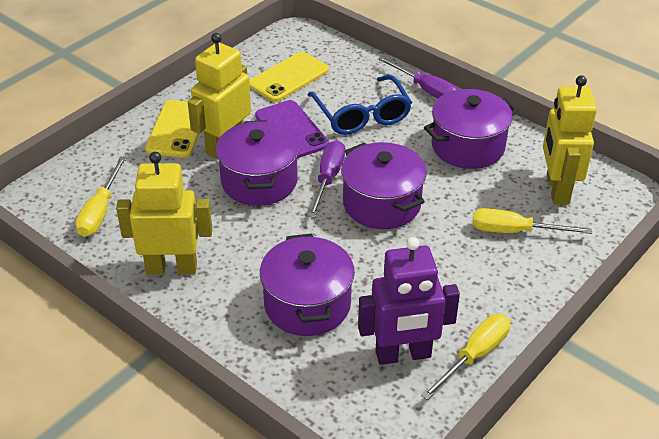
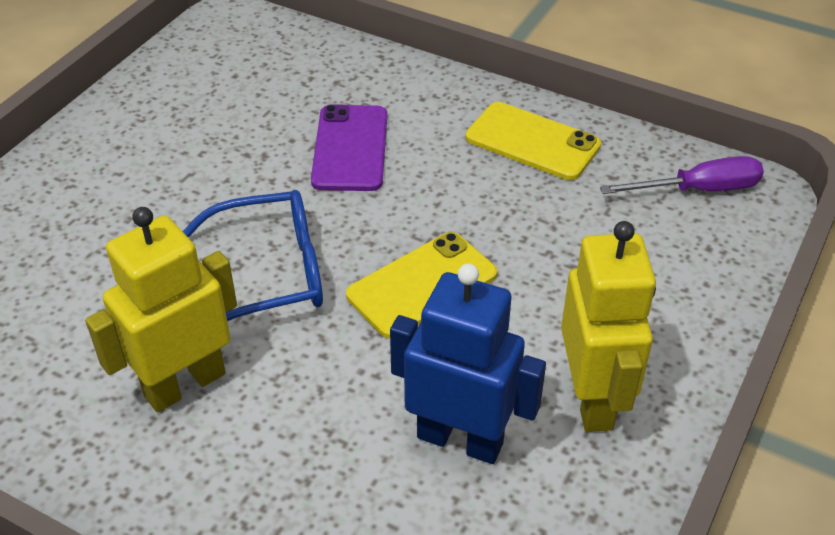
blue robot: 0 -> 1
purple pot: 4 -> 0
purple robot: 1 -> 0
purple screwdriver: 2 -> 1
yellow robot: 3 -> 2
yellow screwdriver: 3 -> 0

